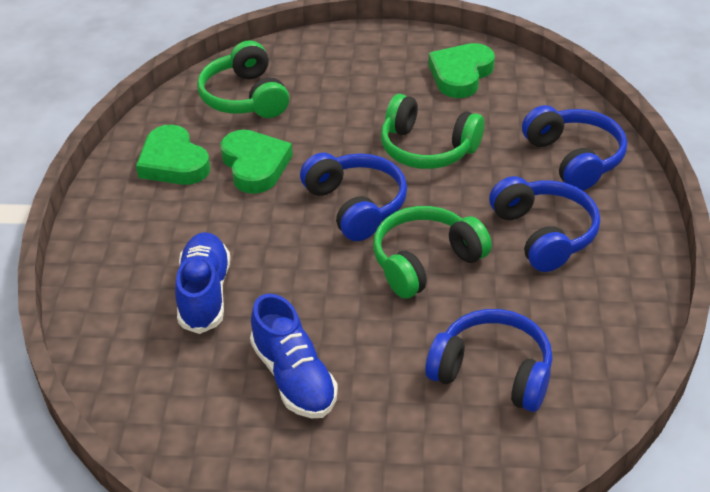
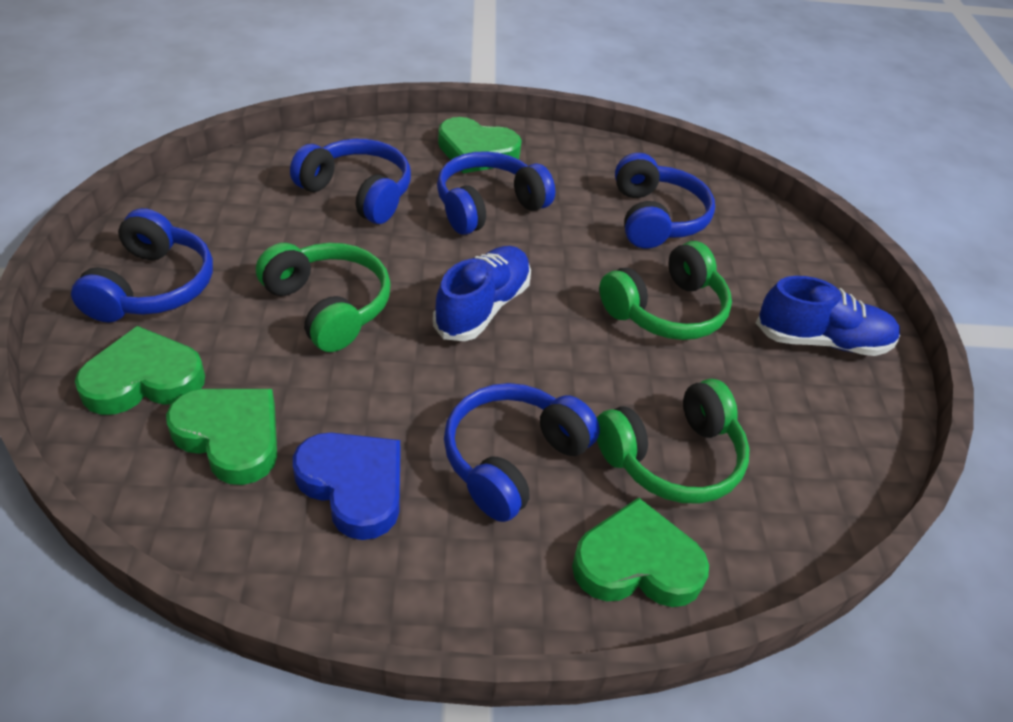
blue headphones: 4 -> 5
blue heart: 0 -> 1
green heart: 3 -> 4

